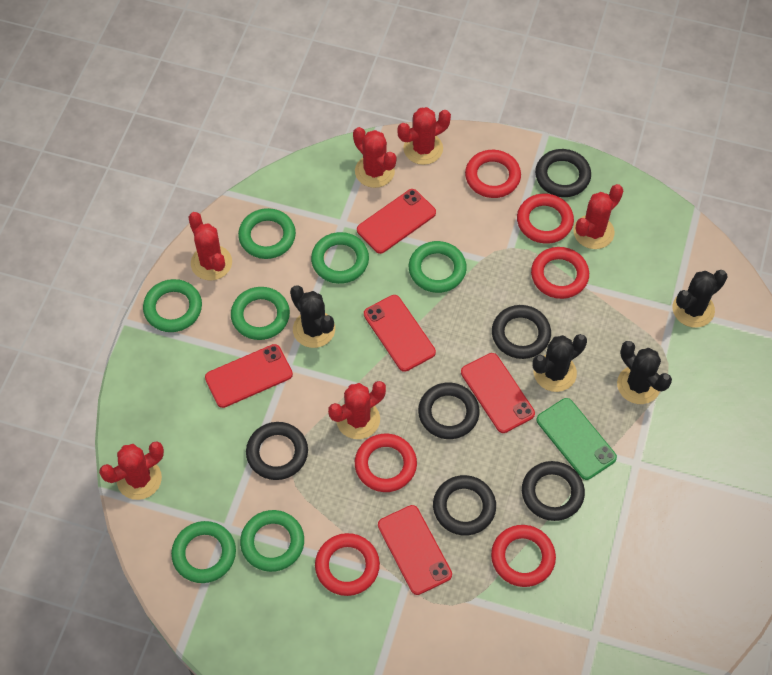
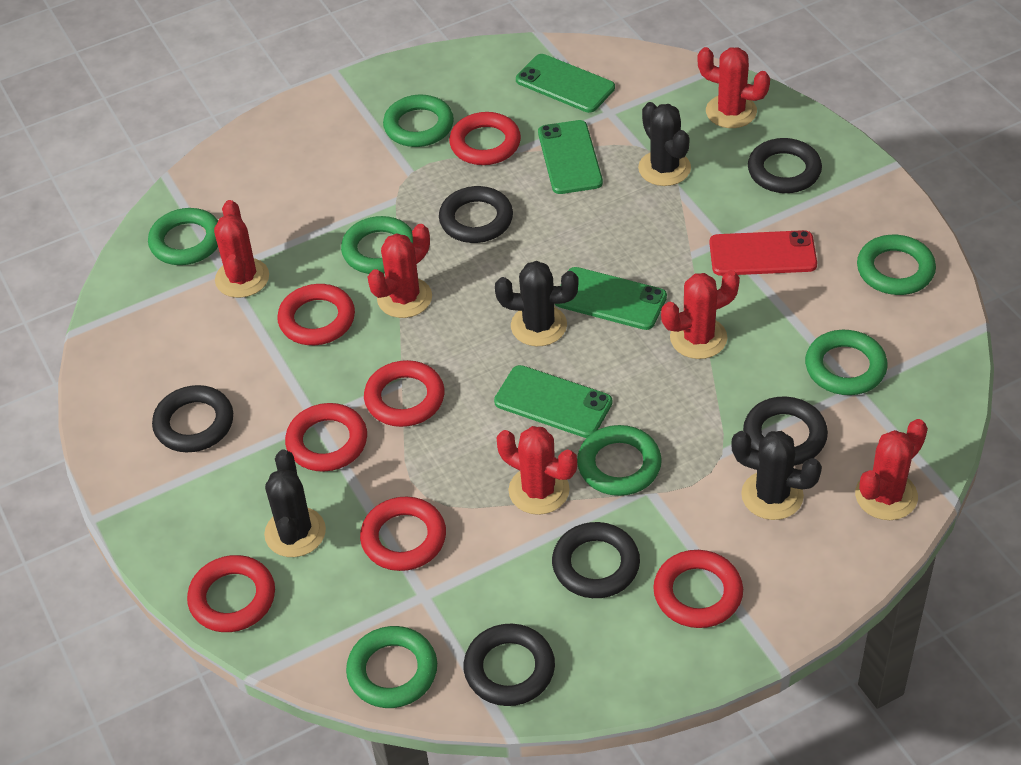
green phone: 1 -> 4
red phone: 5 -> 1
red ring: 6 -> 7

